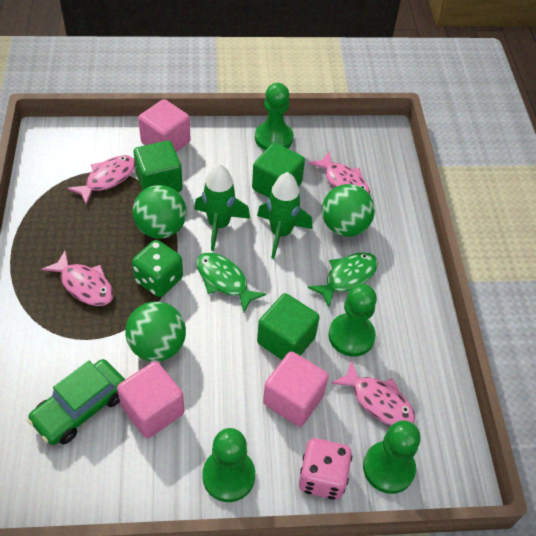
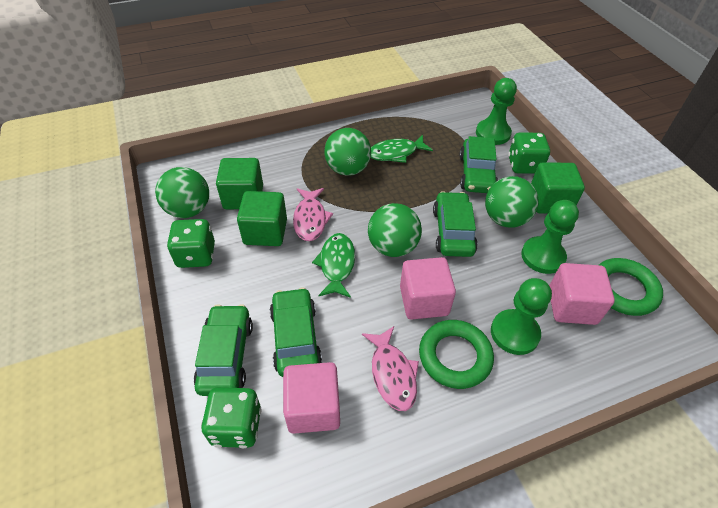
green ball: 3 -> 4
green car: 1 -> 4
green dice: 1 -> 3
green pawn: 4 -> 3
green ring: 0 -> 2
green rocket: 2 -> 0
pink dice: 1 -> 0
pink fish: 4 -> 2

